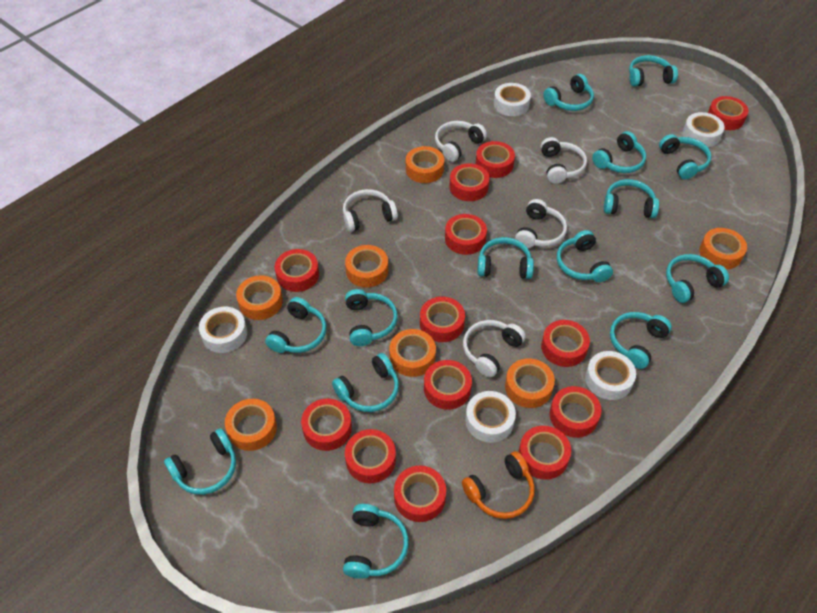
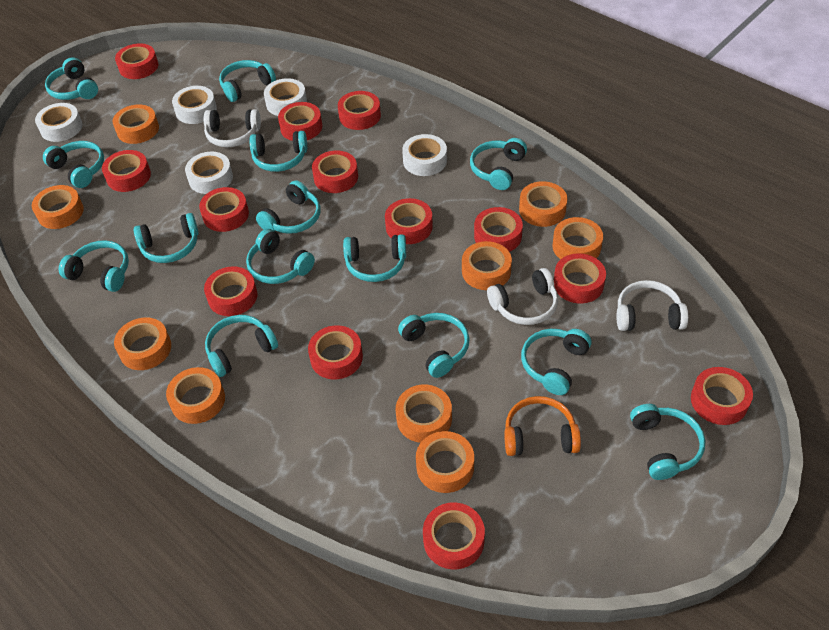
orange tape: 7 -> 9
white headphones: 5 -> 3

